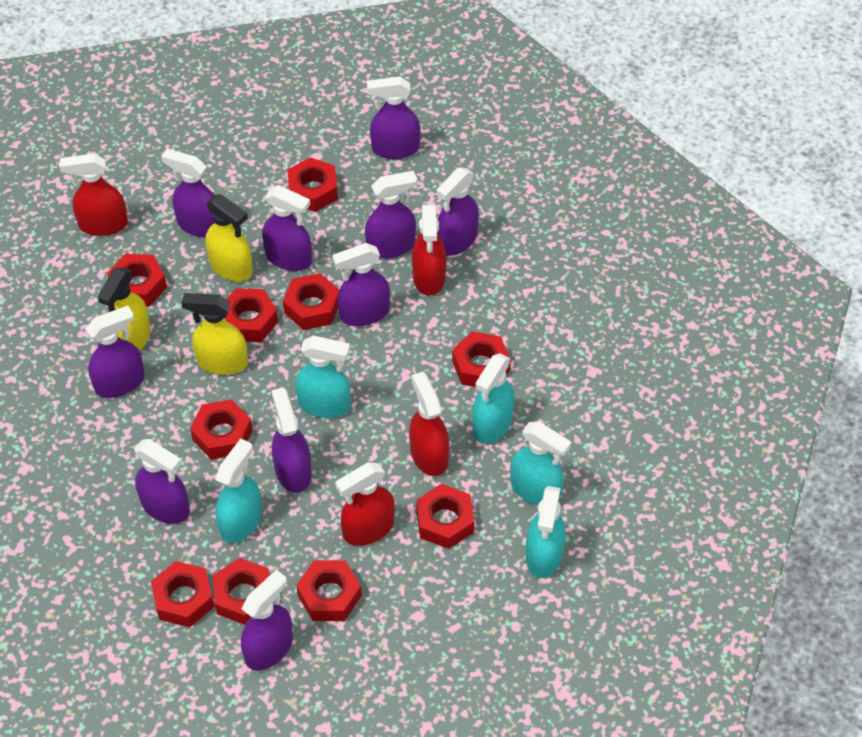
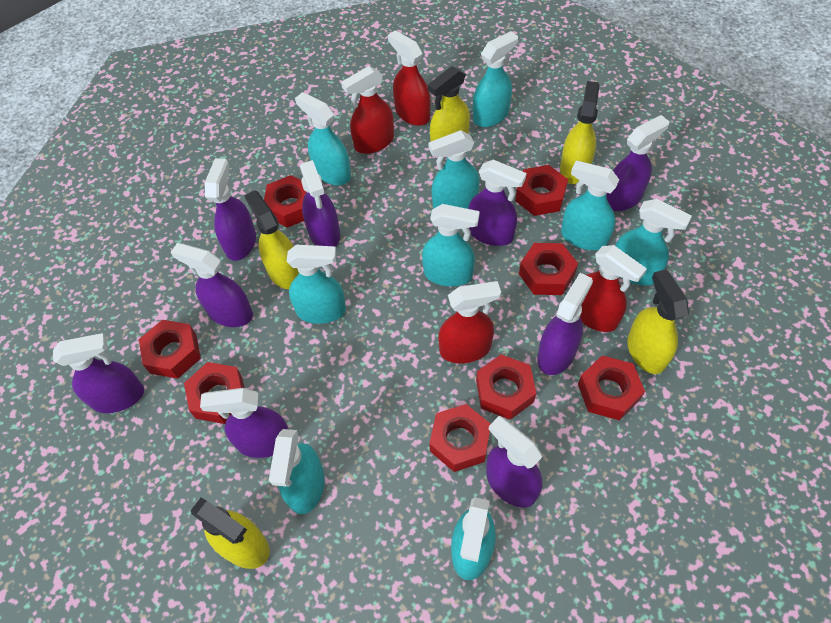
purple spray bottle: 10 -> 9
red nut: 10 -> 8
turquoise spray bottle: 5 -> 9
yellow spray bottle: 3 -> 5

